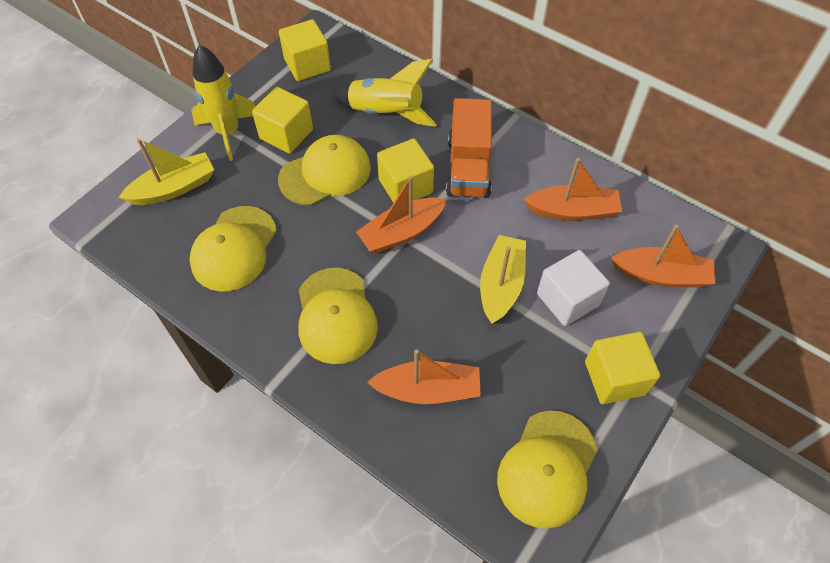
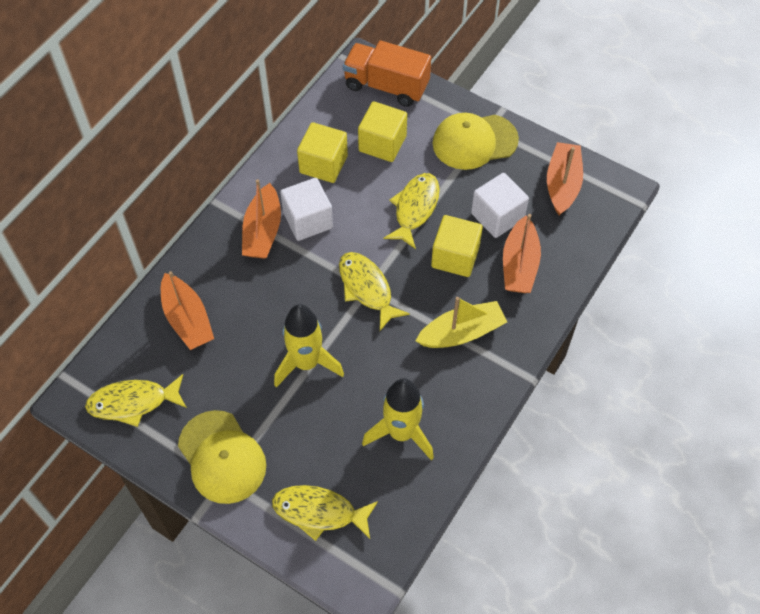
white cube: 1 -> 2
yellow boat: 2 -> 1
yellow cap: 4 -> 2
yellow cube: 4 -> 3
yellow fish: 0 -> 4

